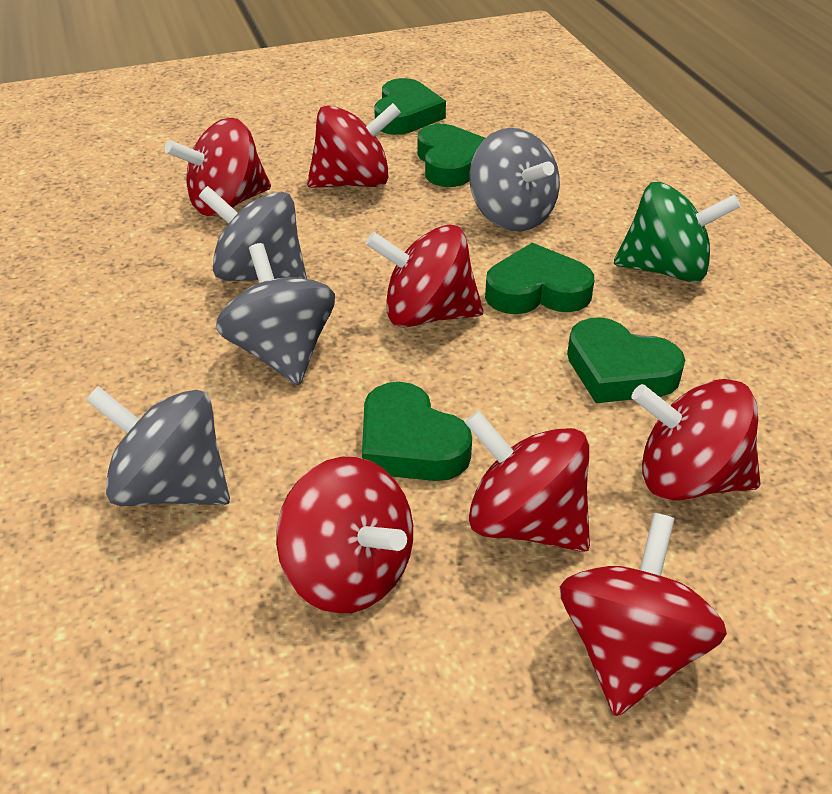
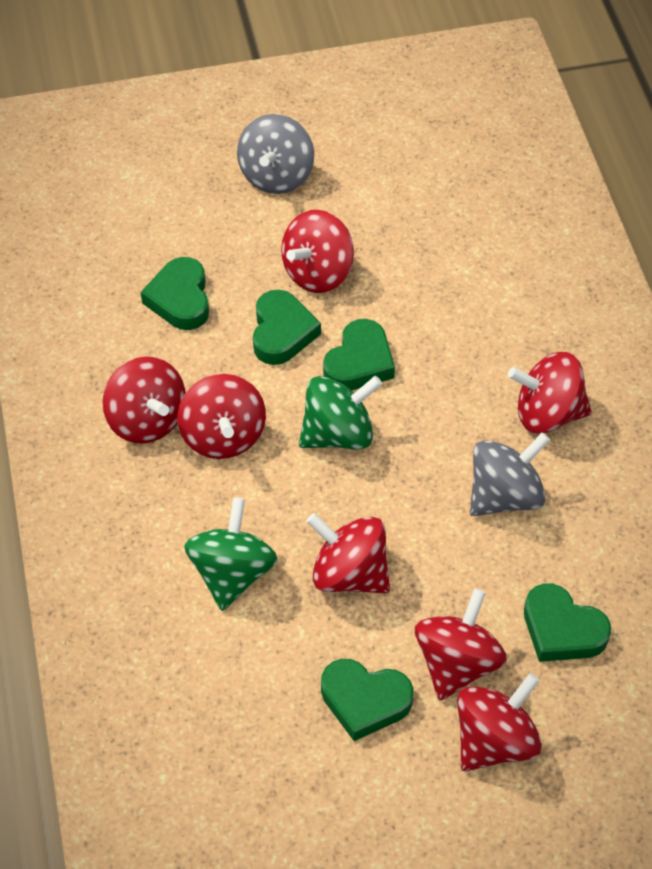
green spinning top: 1 -> 2
grey spinning top: 4 -> 2

